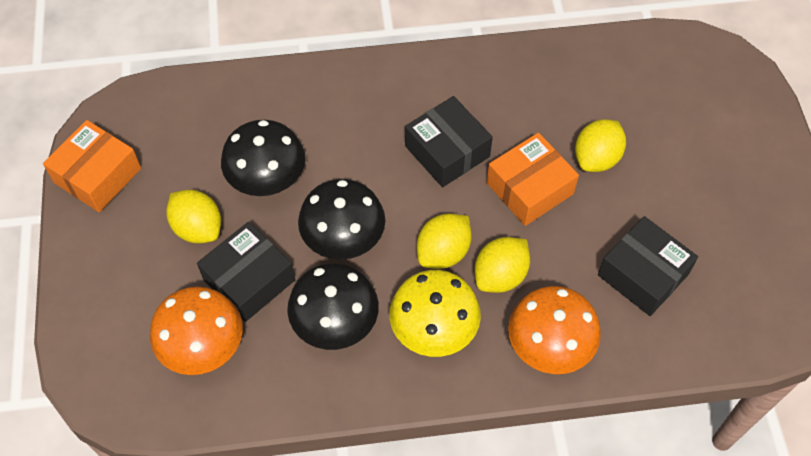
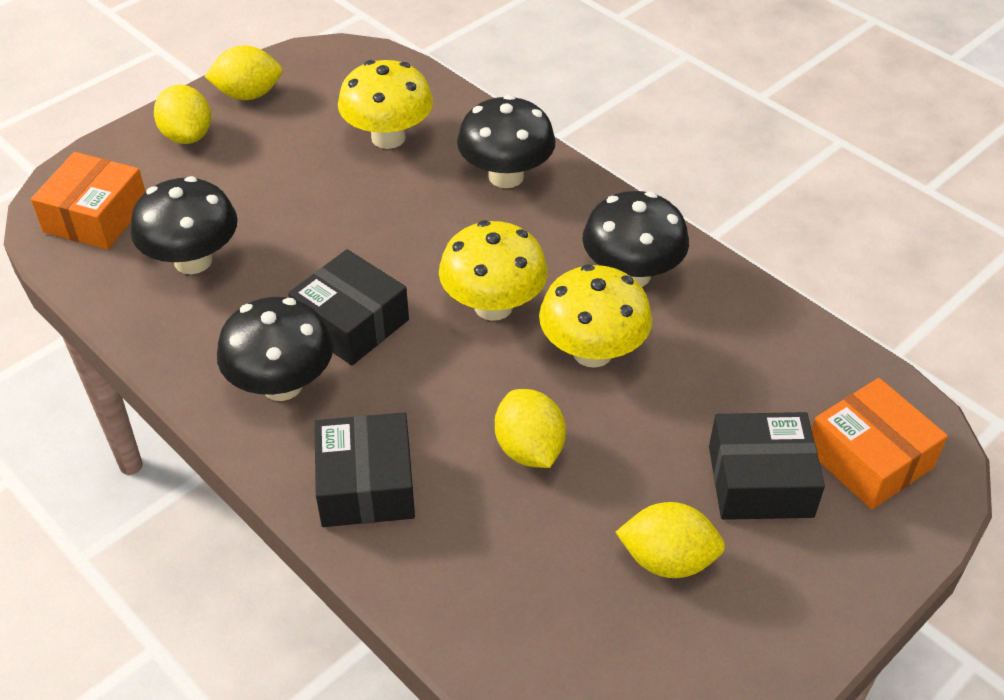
black mushroom: 3 -> 4
orange mushroom: 2 -> 0
yellow mushroom: 1 -> 3

